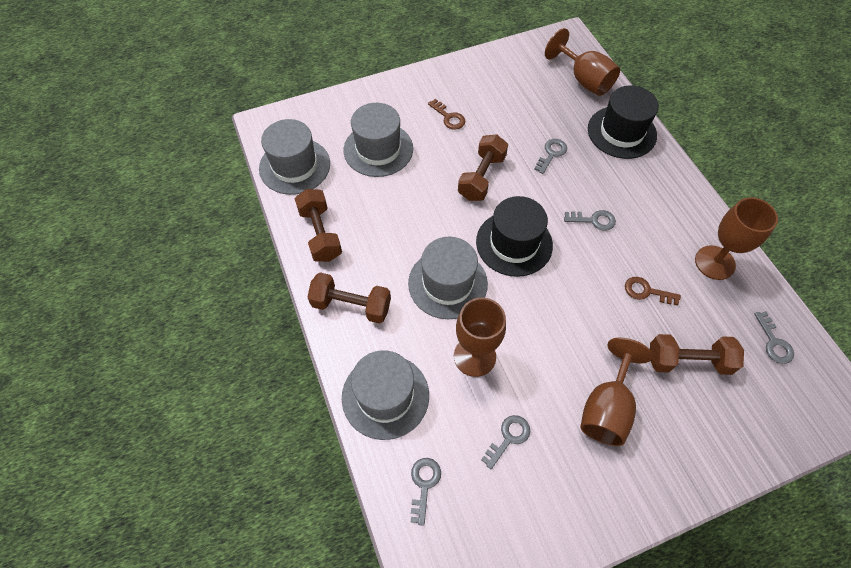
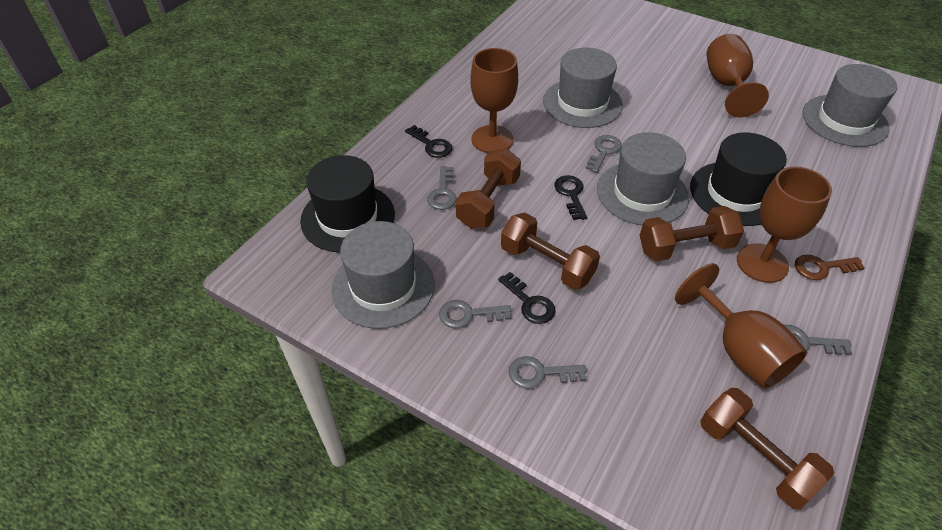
black key: 0 -> 3
brown key: 2 -> 1

